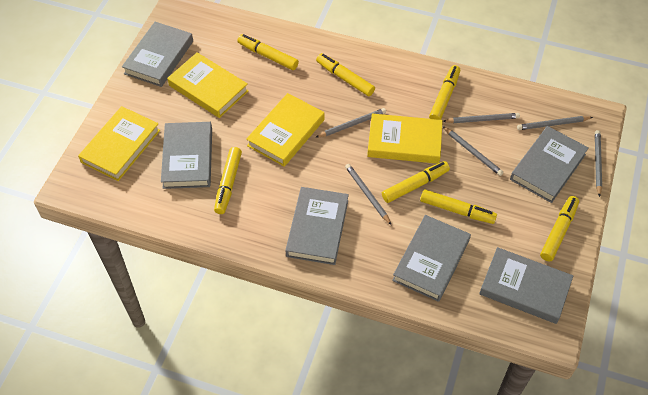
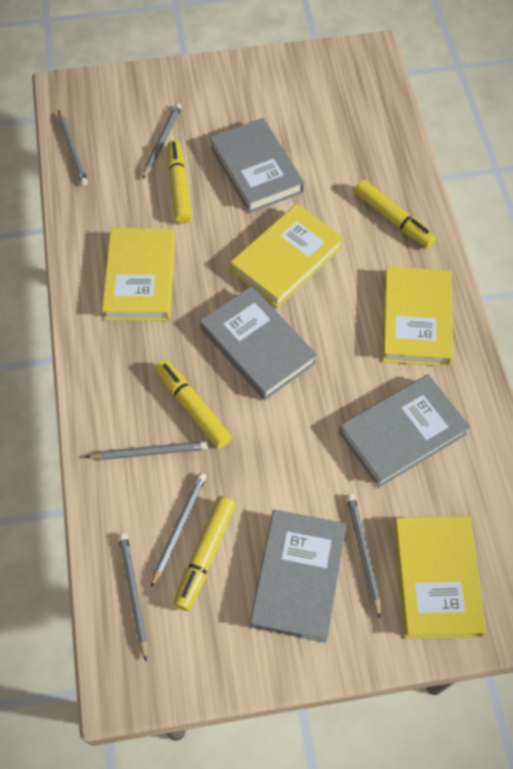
grey book: 6 -> 4
yellow marker: 7 -> 4

